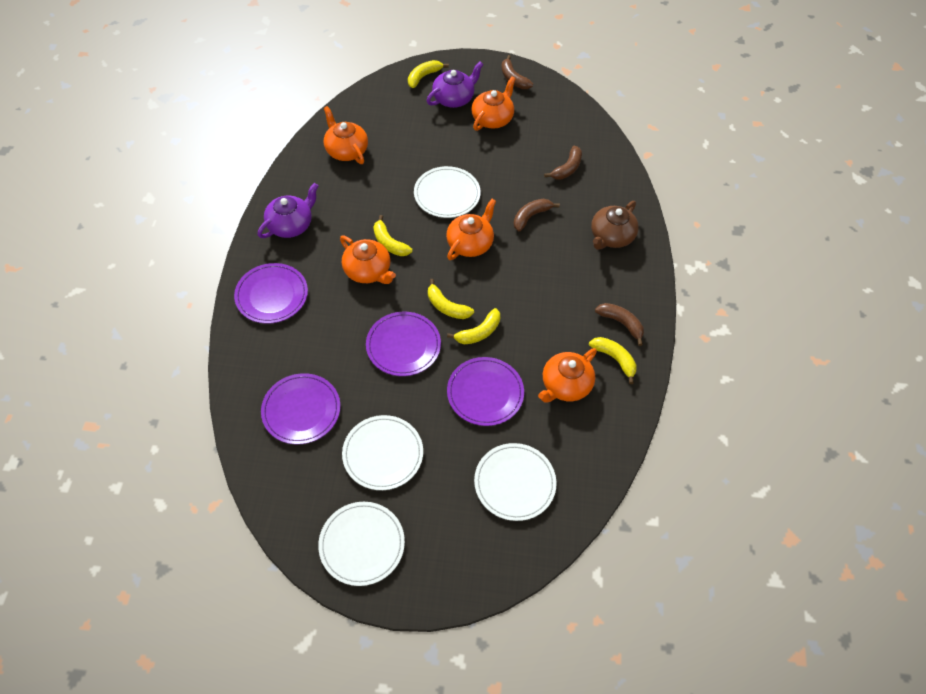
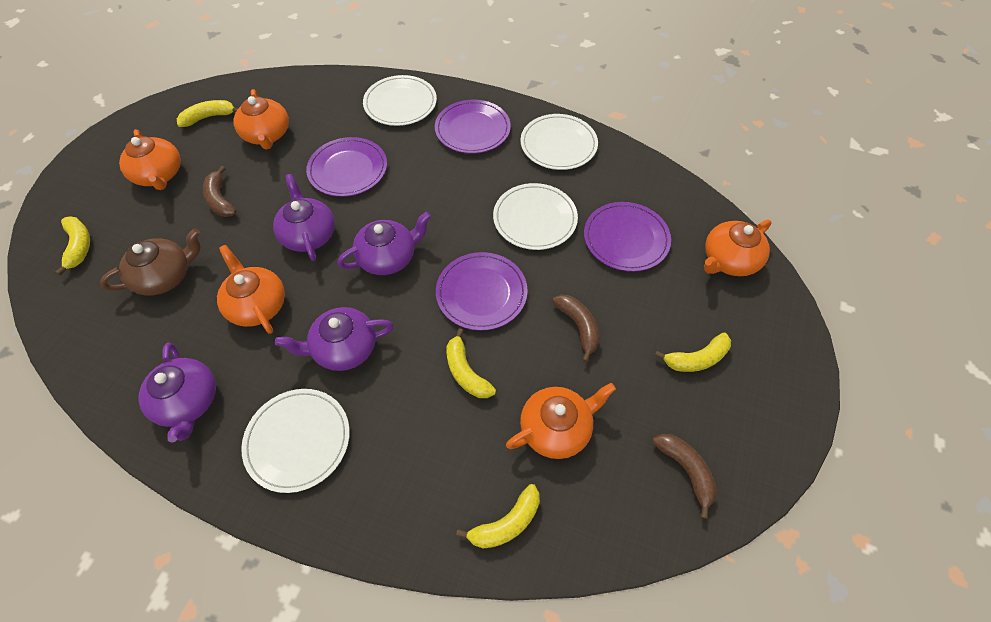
brown banana: 4 -> 3
purple teapot: 2 -> 4

